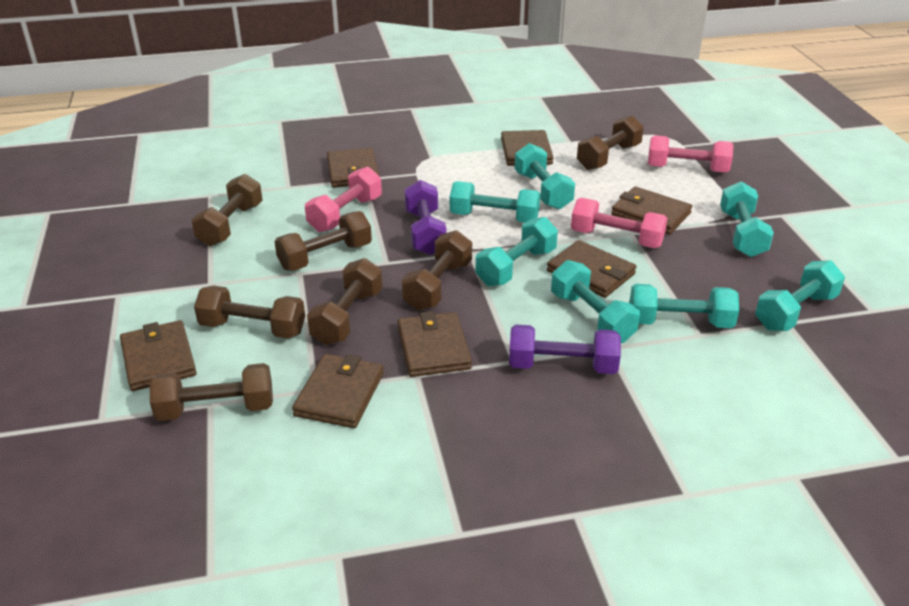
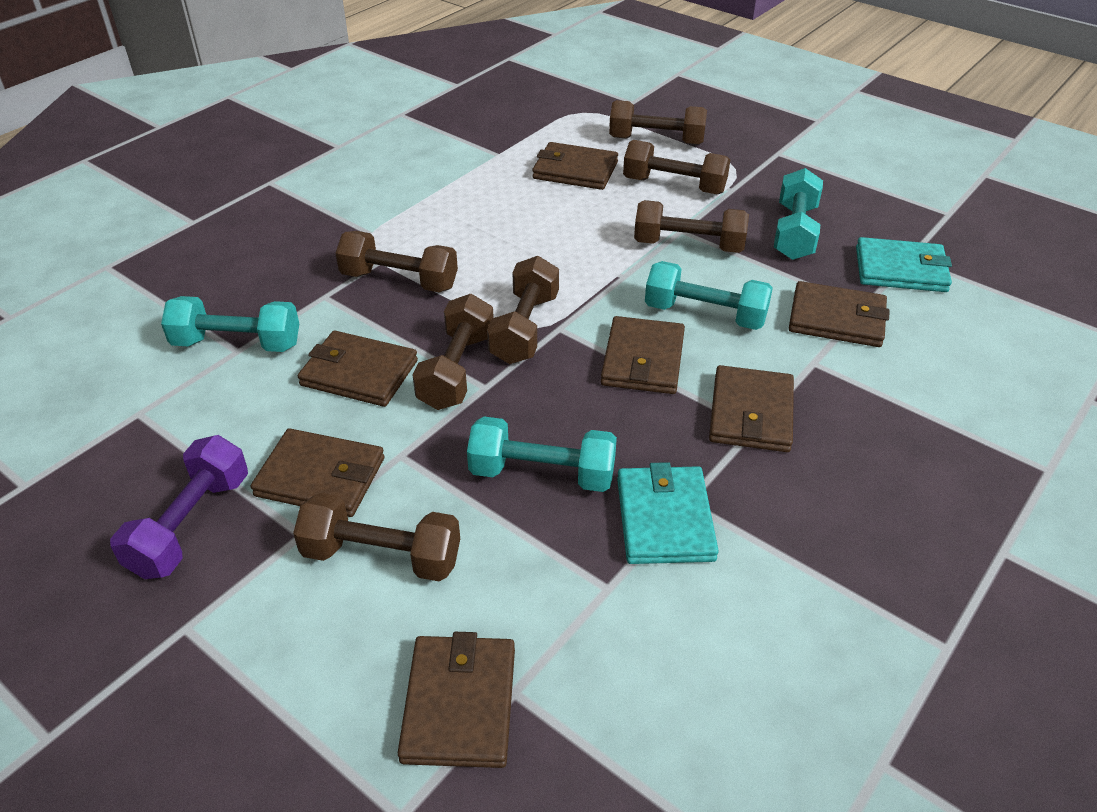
pink dumbbell: 3 -> 0
purple dumbbell: 2 -> 1
turquoise dumbbell: 7 -> 4
turquoise wallet: 0 -> 2

